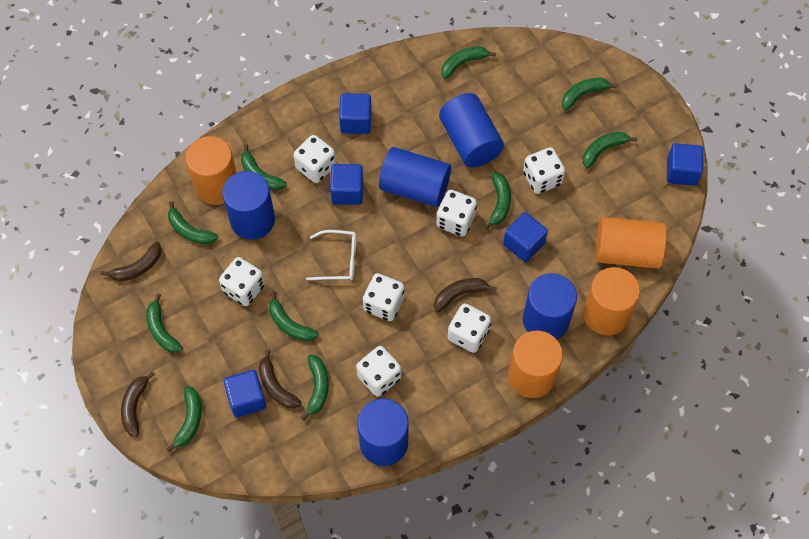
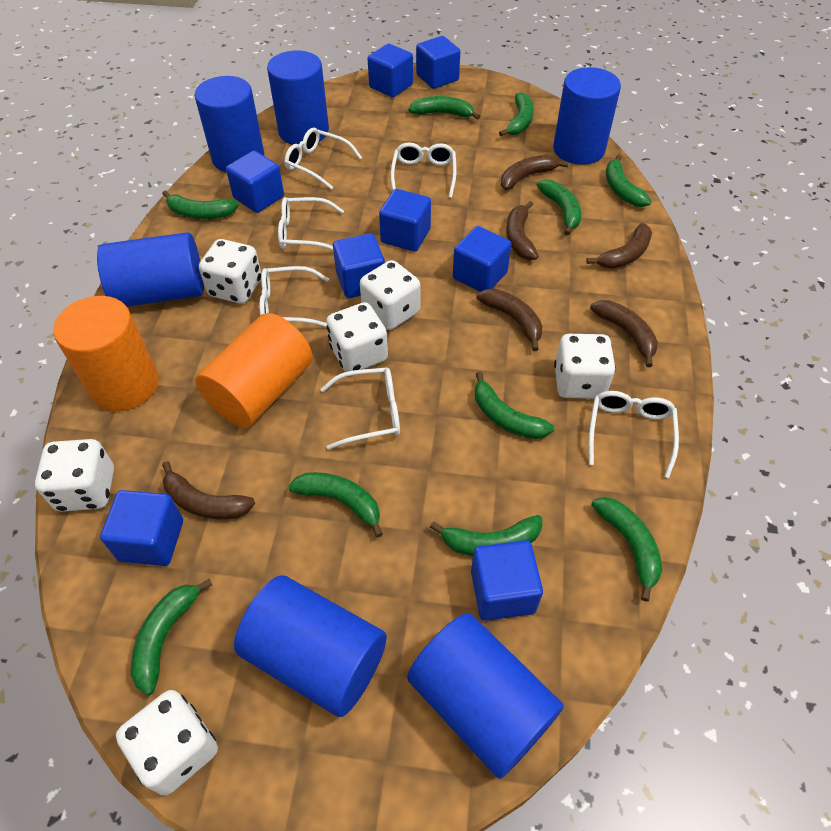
blue cube: 5 -> 8
blue cylinder: 5 -> 6
brown banana: 4 -> 6
orange cylinder: 4 -> 2
white dice: 7 -> 6
white glasses: 1 -> 6

